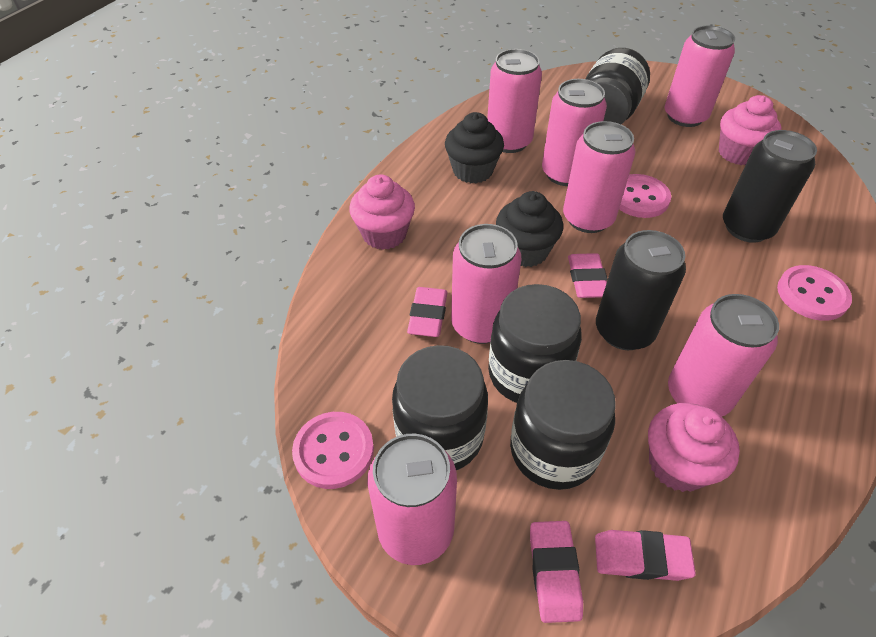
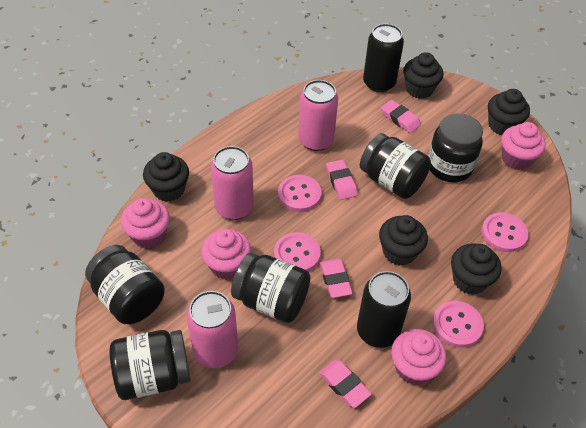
black cupcake: 2 -> 5
black jar: 4 -> 5
pink button: 3 -> 4
pink can: 7 -> 3
pink cupcake: 3 -> 4

